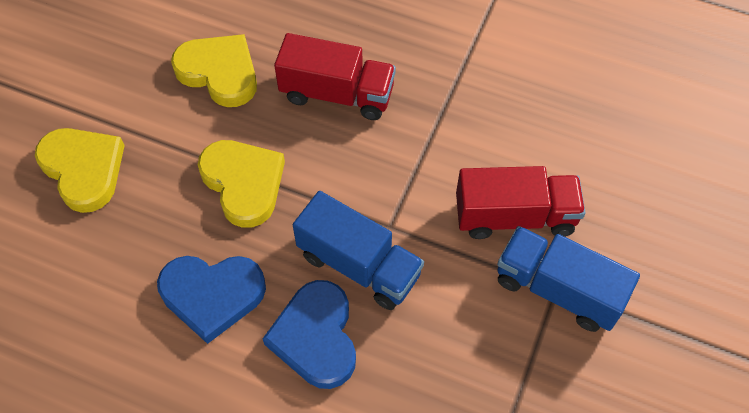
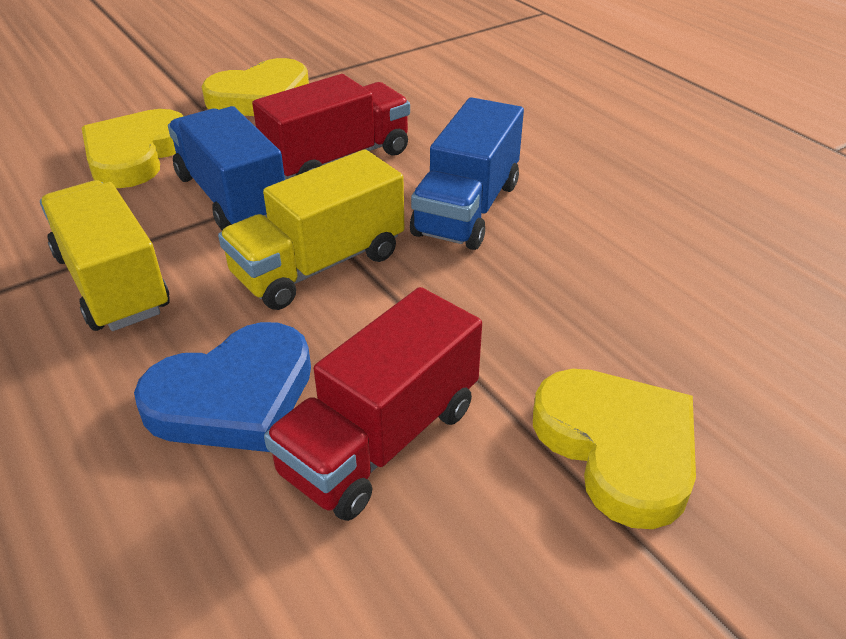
blue heart: 2 -> 1
yellow truck: 0 -> 2

